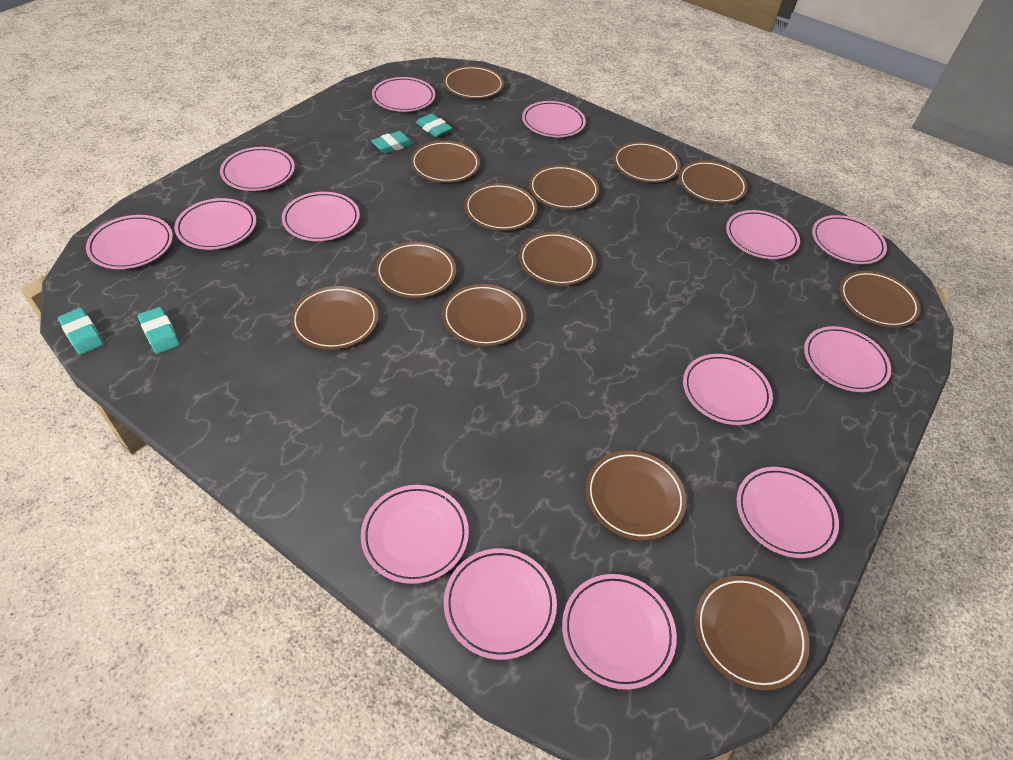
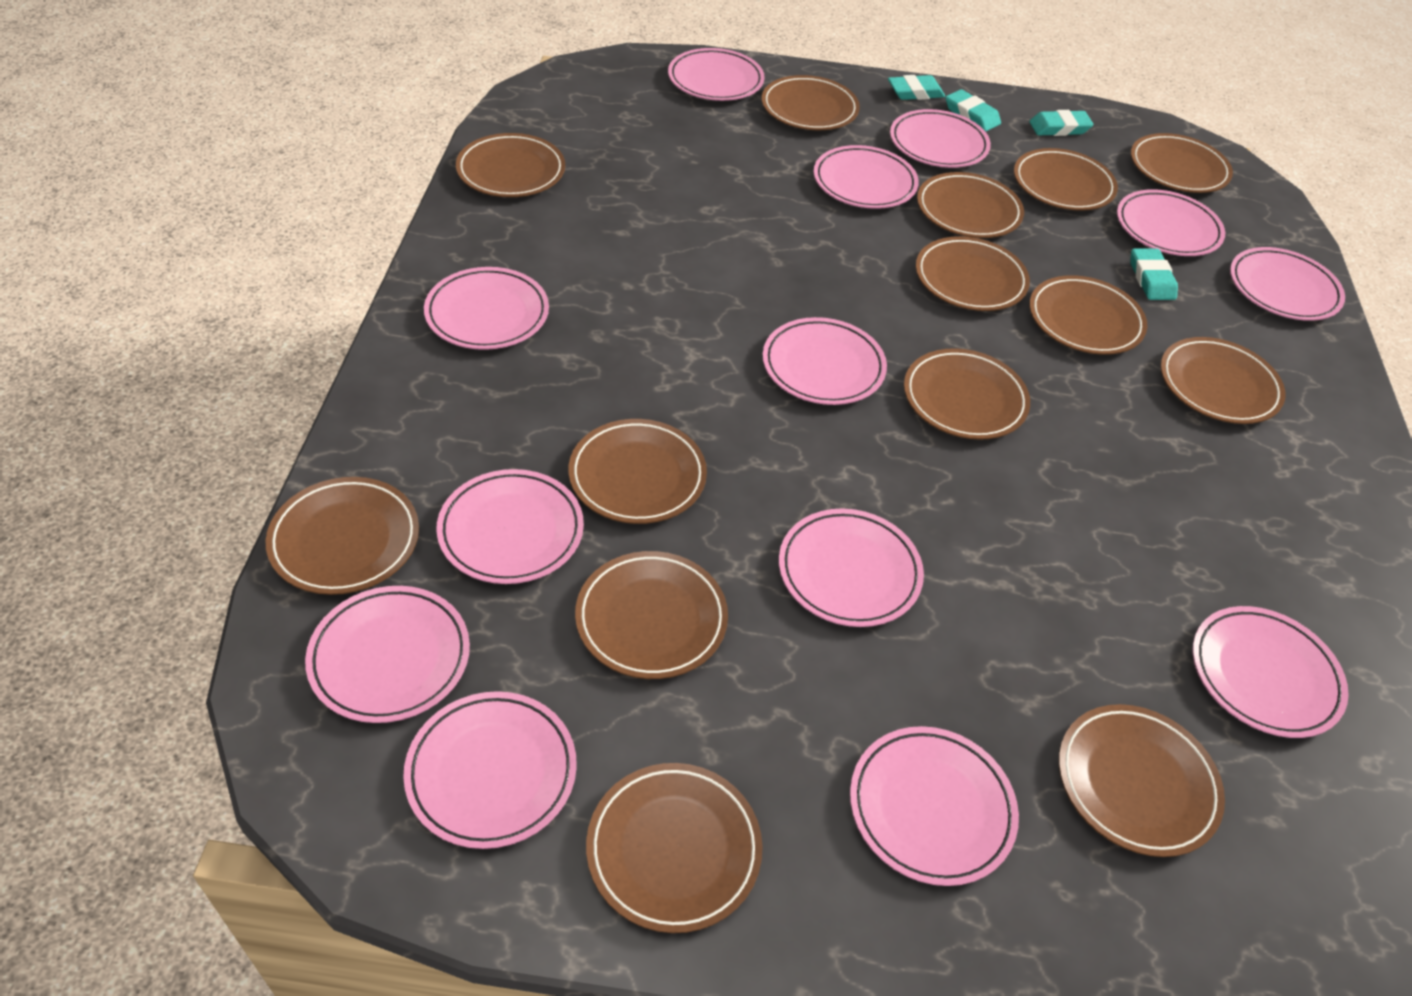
brown plate: 13 -> 14
pink plate: 14 -> 13

